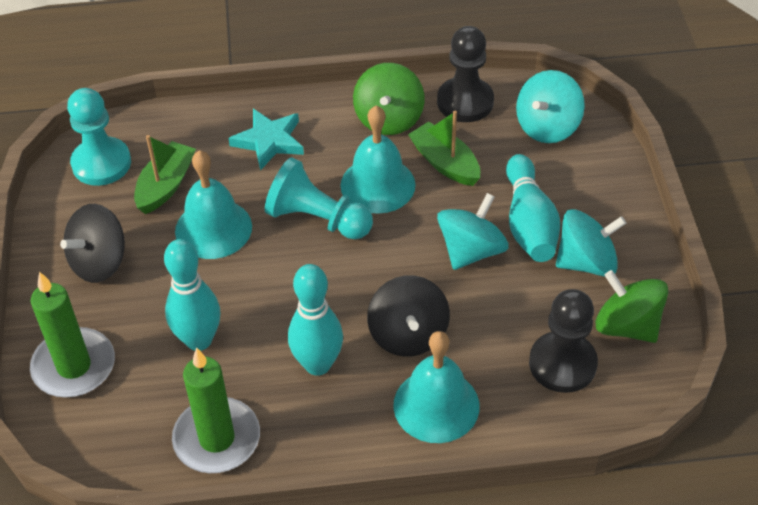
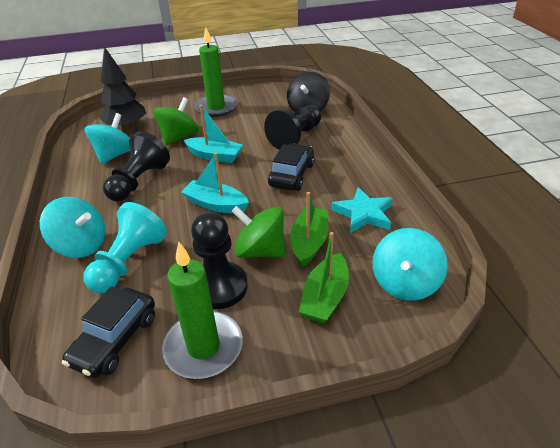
black car: 0 -> 2
black pawn: 2 -> 3
black spinning top: 2 -> 1
black tree: 0 -> 1
turquoise bell: 3 -> 0
turquoise boat: 0 -> 2
turquoise bowling pin: 3 -> 0
turquoise pawn: 2 -> 1

